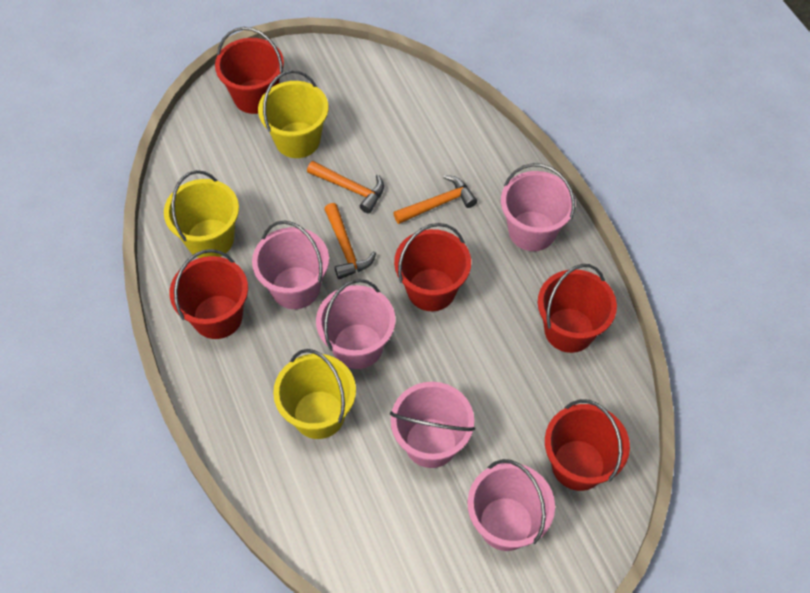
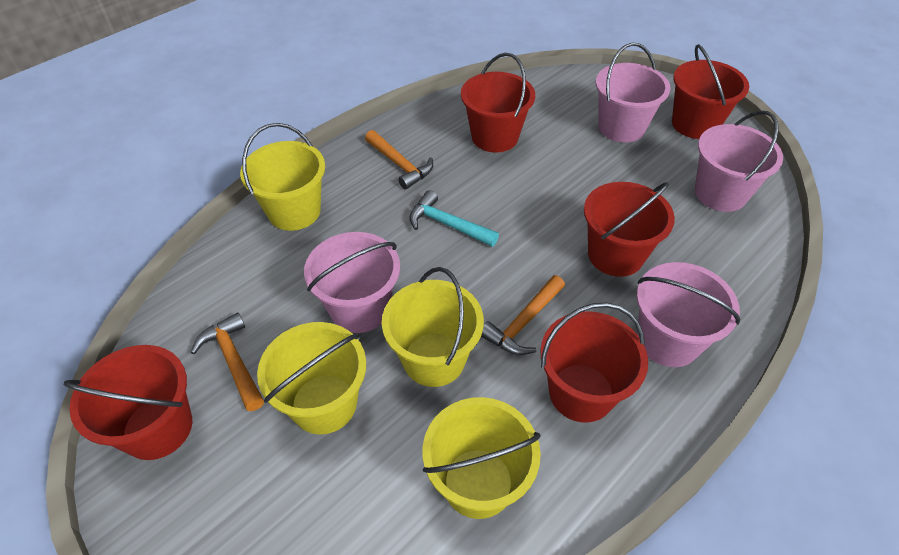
pink bucket: 5 -> 4
turquoise hammer: 0 -> 1
yellow bucket: 3 -> 4

